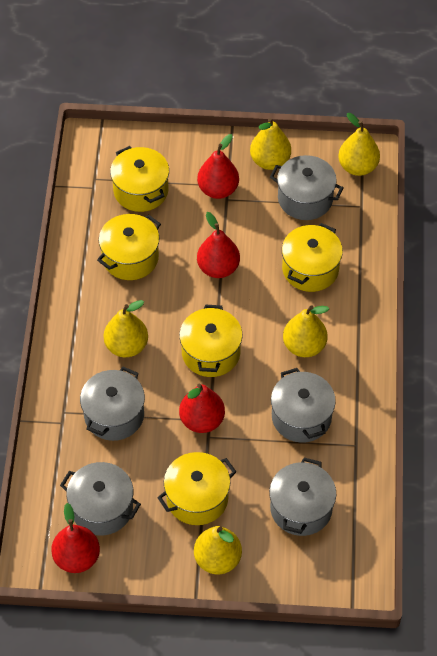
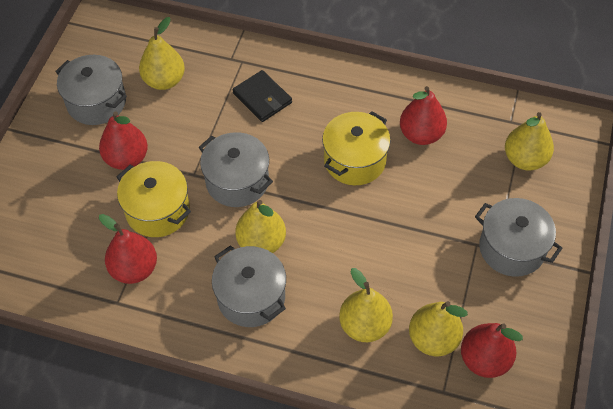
black wallet: 0 -> 1
grey pot: 5 -> 4
yellow pot: 5 -> 2

